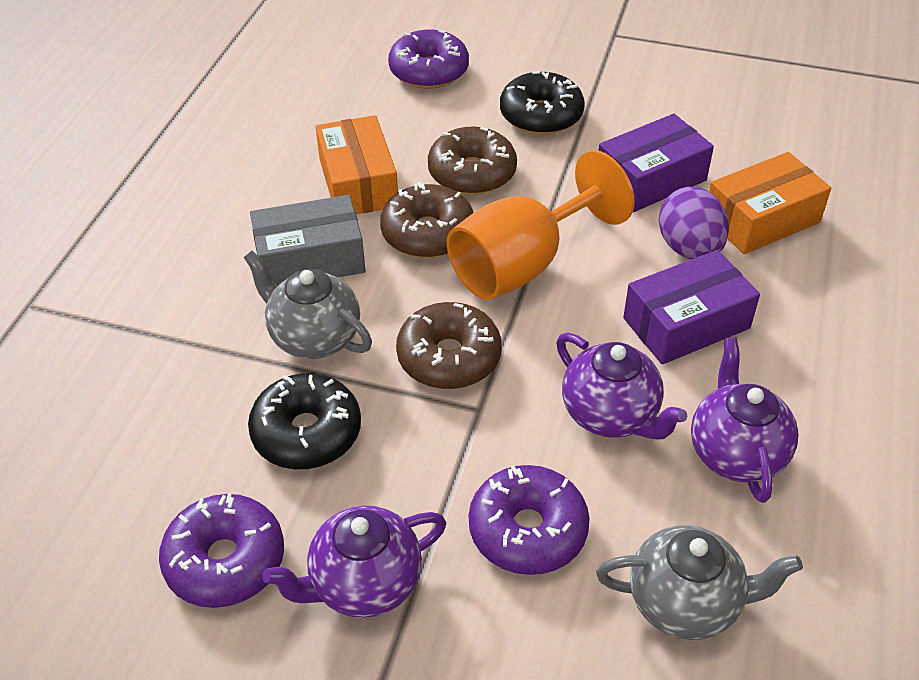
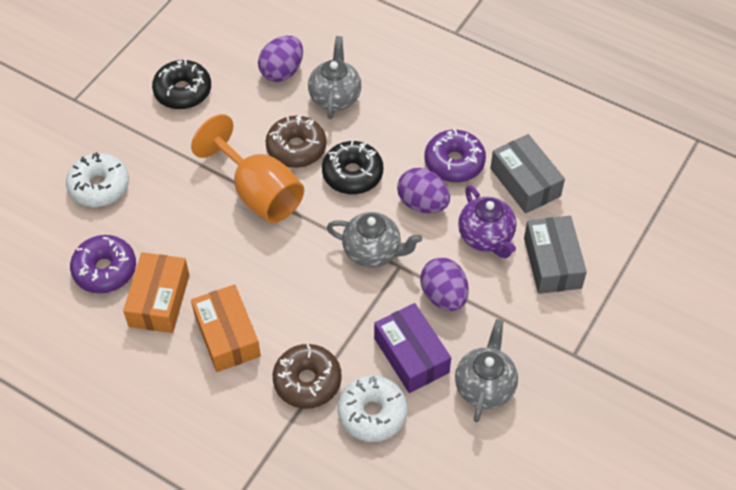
brown donut: 3 -> 2
grey box: 1 -> 2
grey teapot: 2 -> 3
purple box: 2 -> 1
purple donut: 3 -> 2
purple egg: 1 -> 3
purple teapot: 3 -> 1
white donut: 0 -> 2

